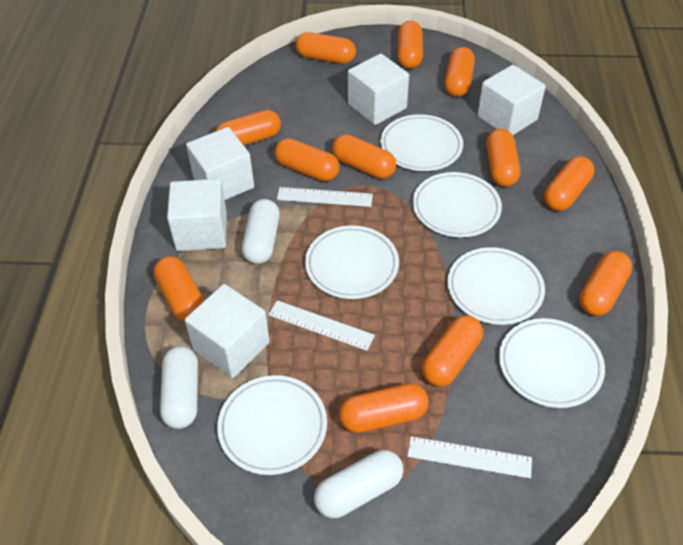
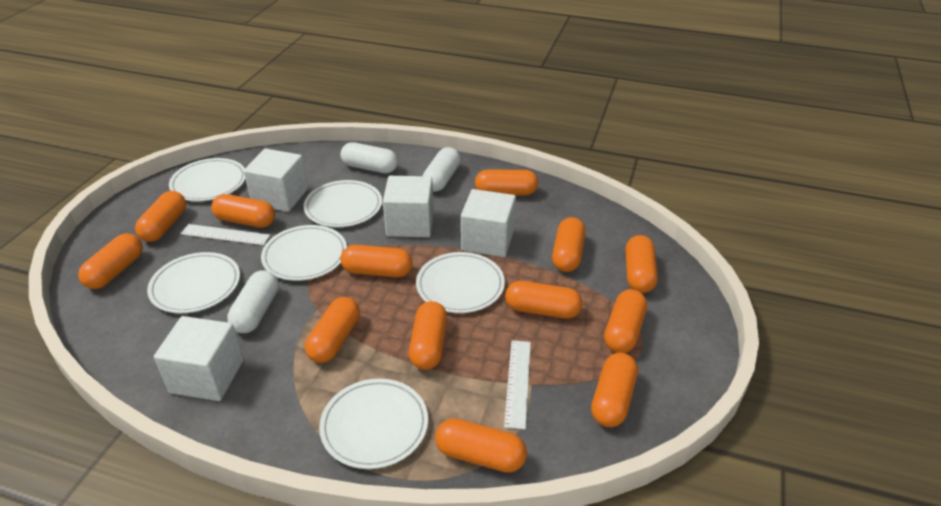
orange capsule: 12 -> 13
white cube: 5 -> 4
white ruler: 3 -> 2

